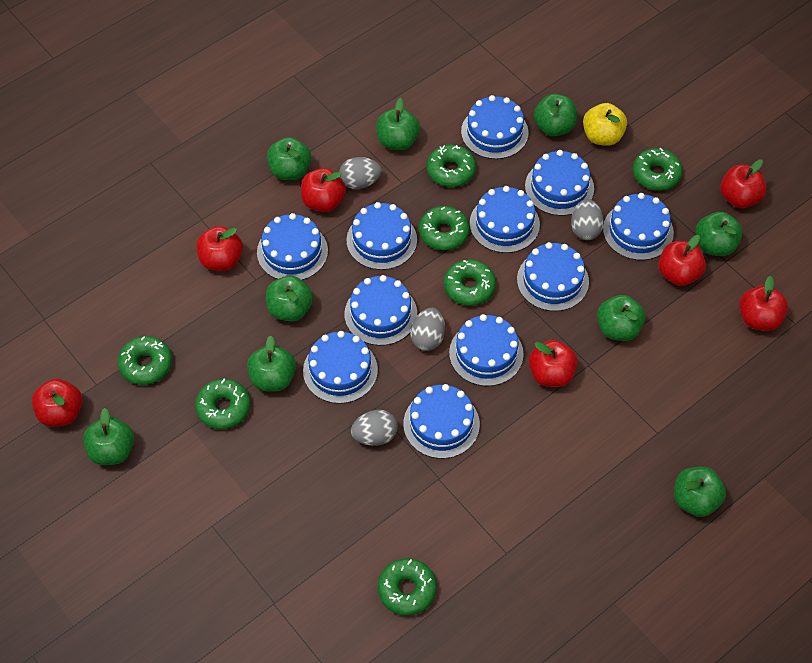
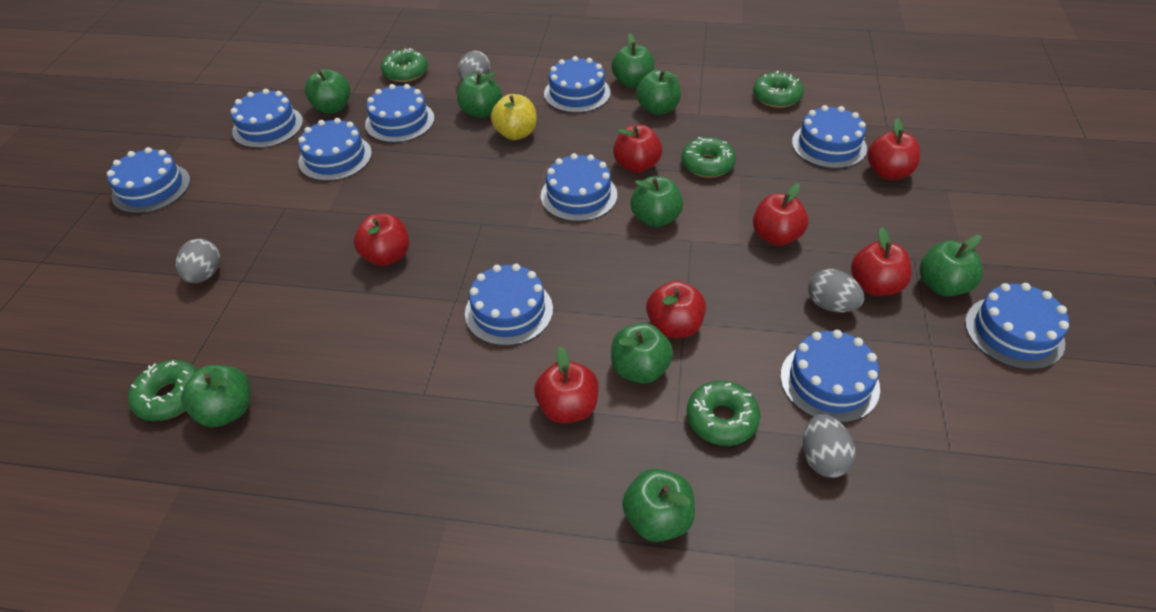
blue cake: 11 -> 10
green donut: 7 -> 5

